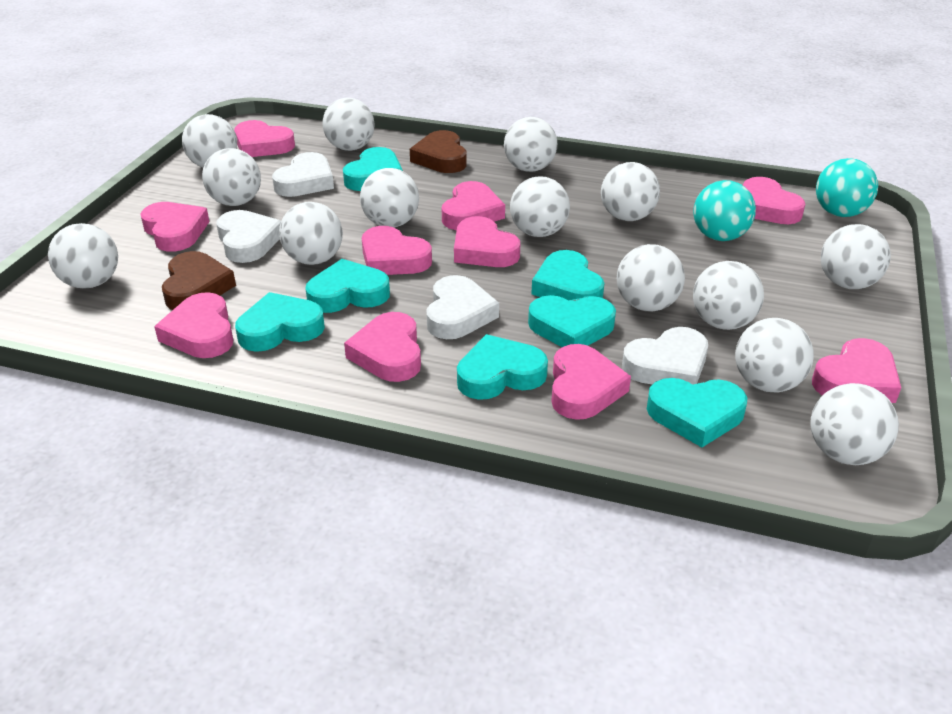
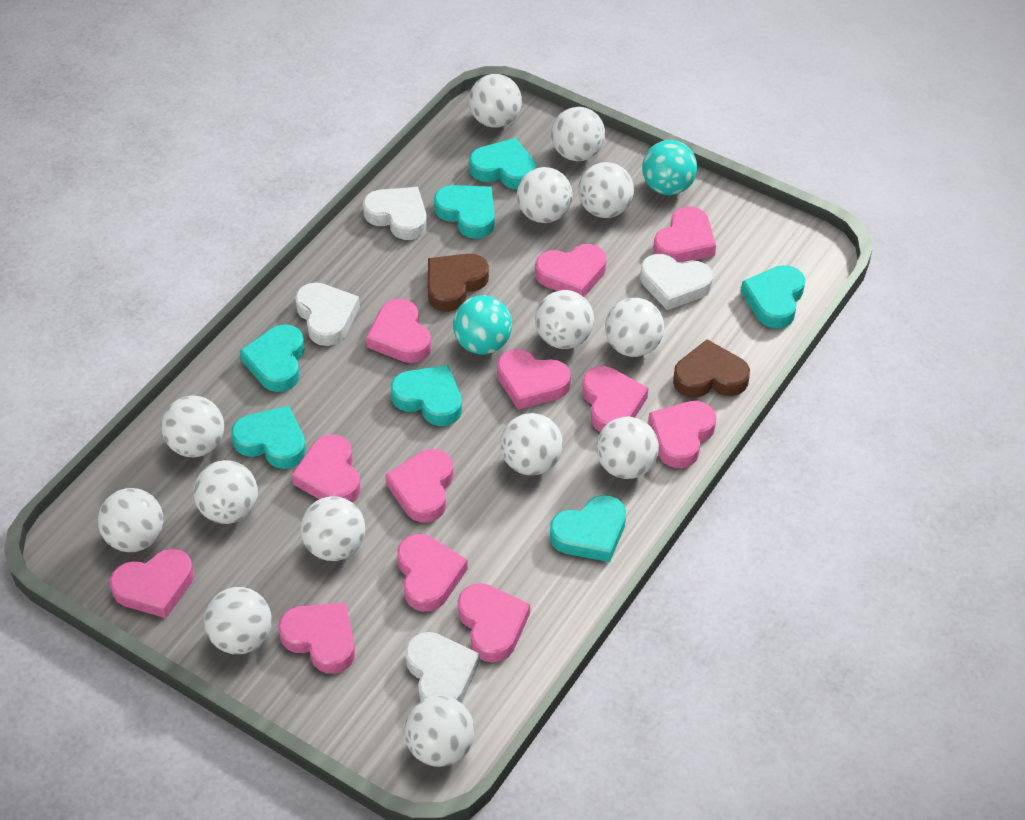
pink heart: 10 -> 12

